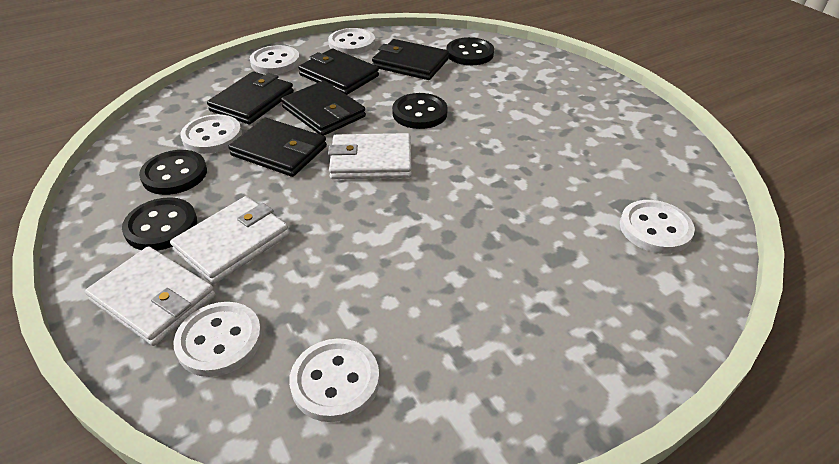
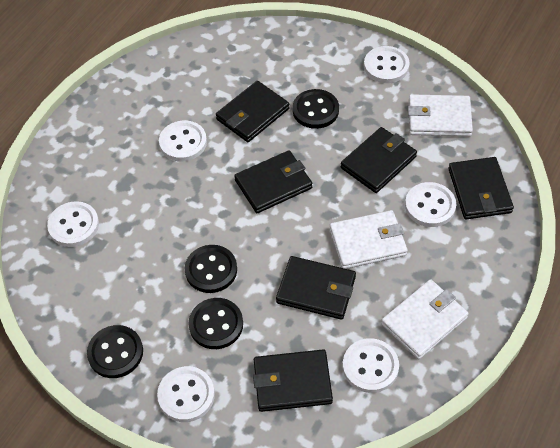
black wallet: 5 -> 6

